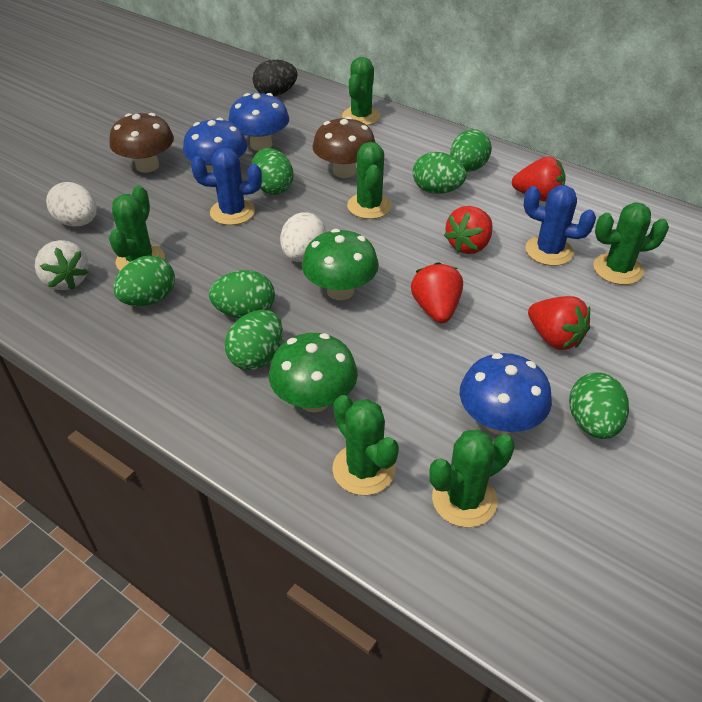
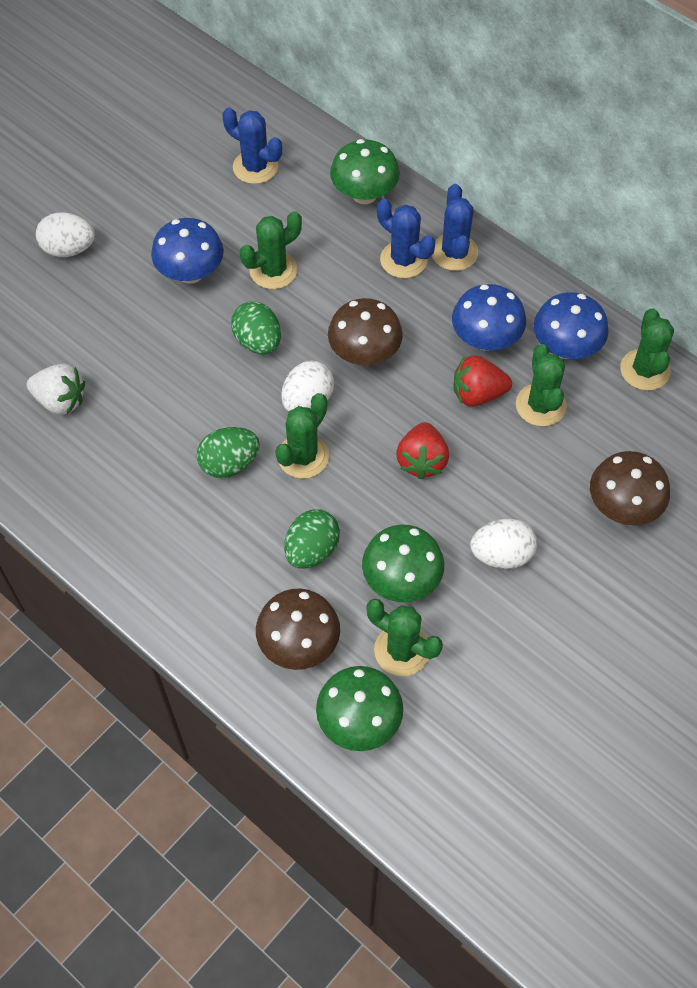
black egg: 1 -> 0
blue cactus: 2 -> 3
brown mushroom: 2 -> 3
green cactus: 6 -> 5
green egg: 7 -> 3
green mushroom: 2 -> 3
red strawberry: 4 -> 2
white egg: 2 -> 3

